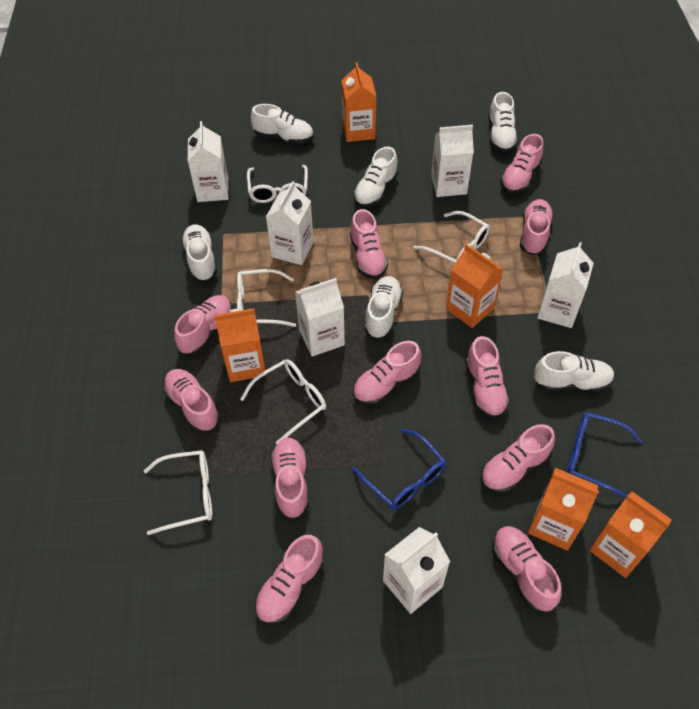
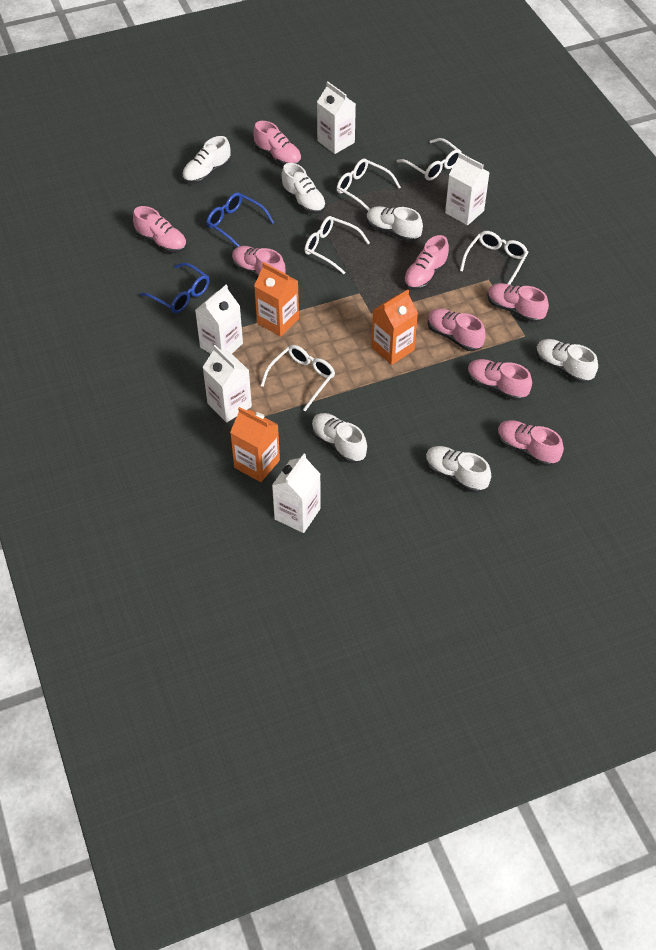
orange carton: 5 -> 3
pink shoe: 11 -> 8
white carton: 6 -> 5

